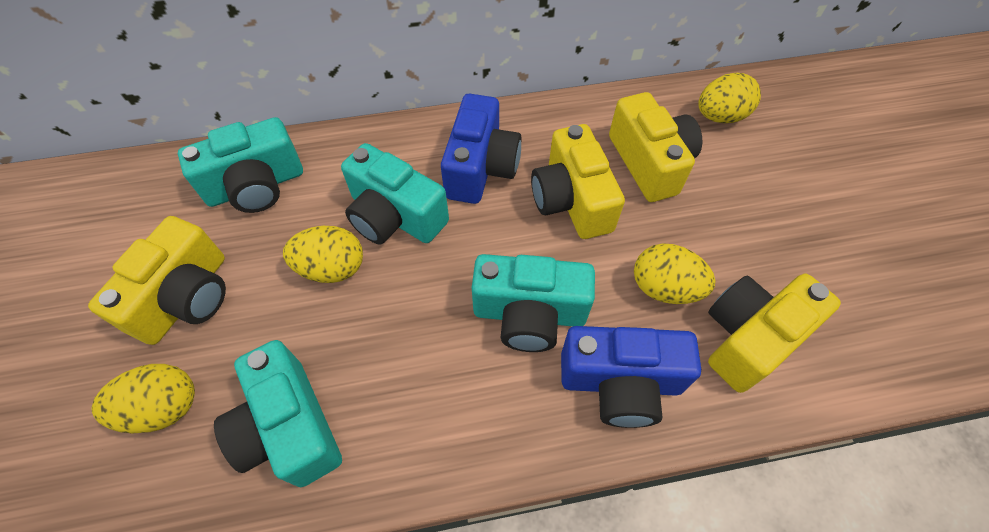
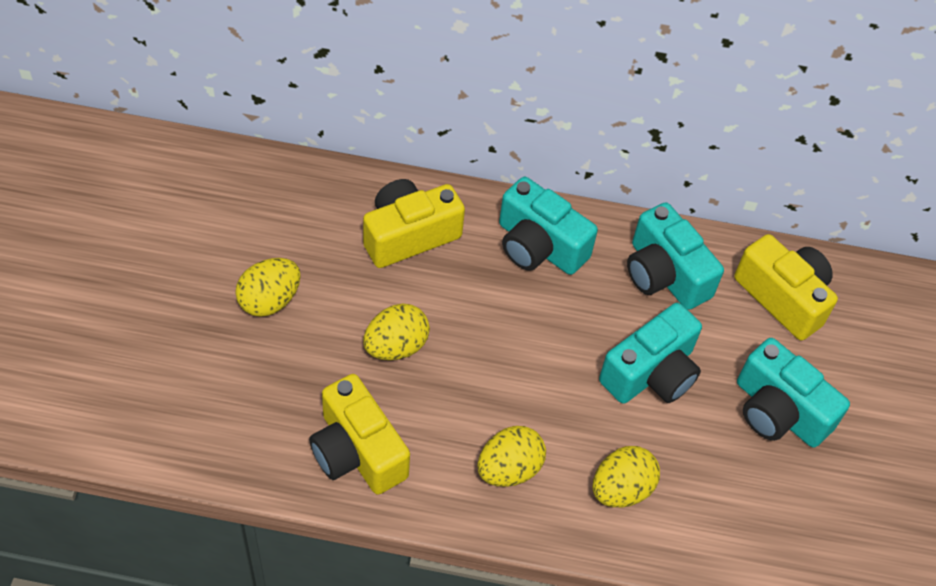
blue camera: 2 -> 0
yellow camera: 4 -> 3

